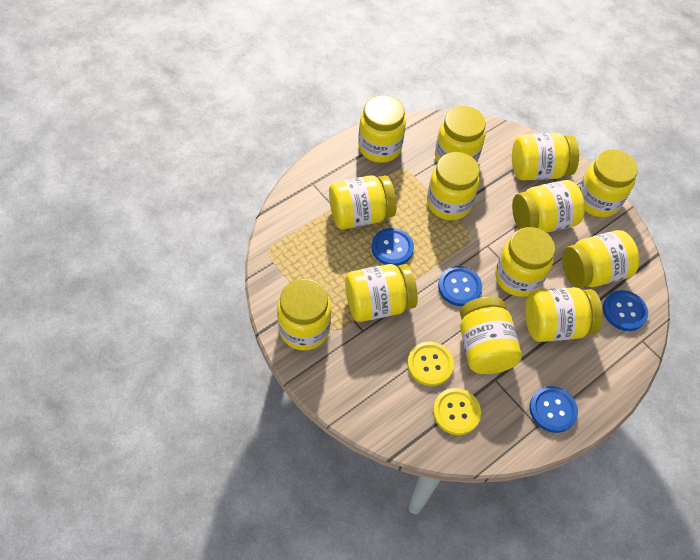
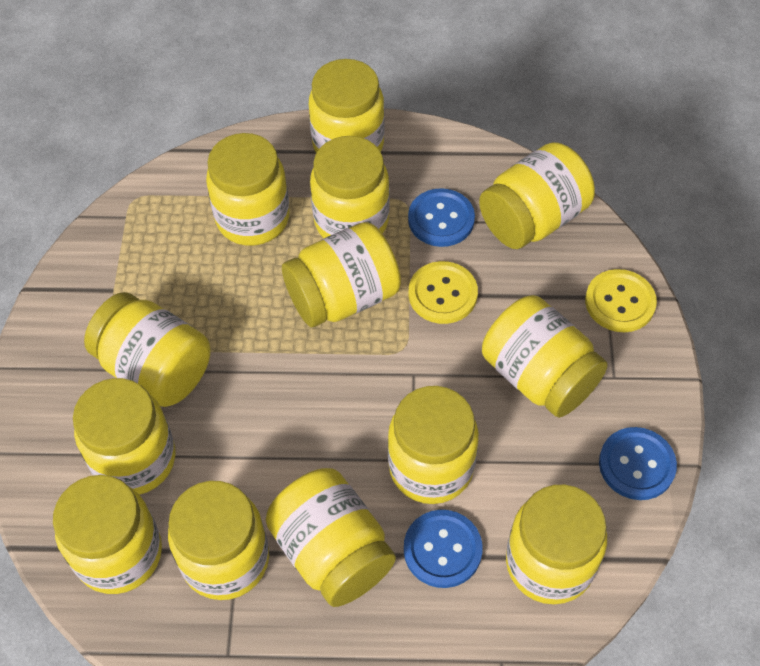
blue button: 4 -> 3

